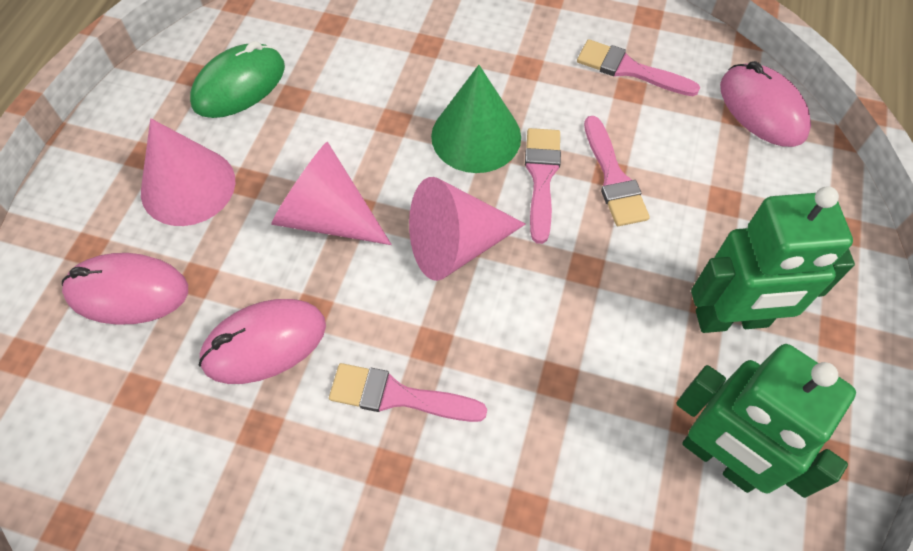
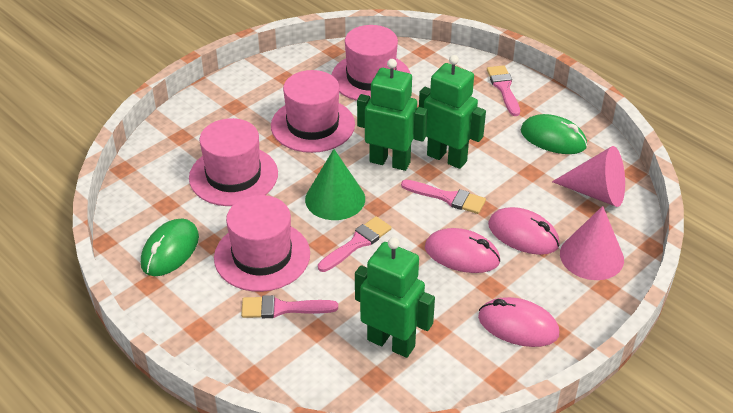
green mouse: 1 -> 2
green robot: 2 -> 3
pink cone: 3 -> 2
pink hat: 0 -> 4

